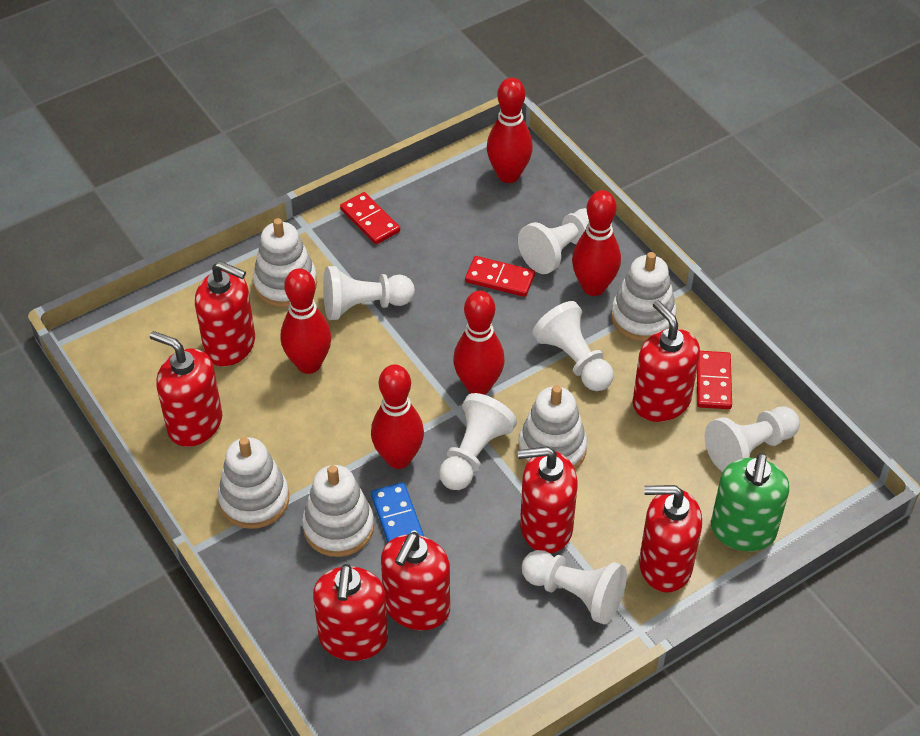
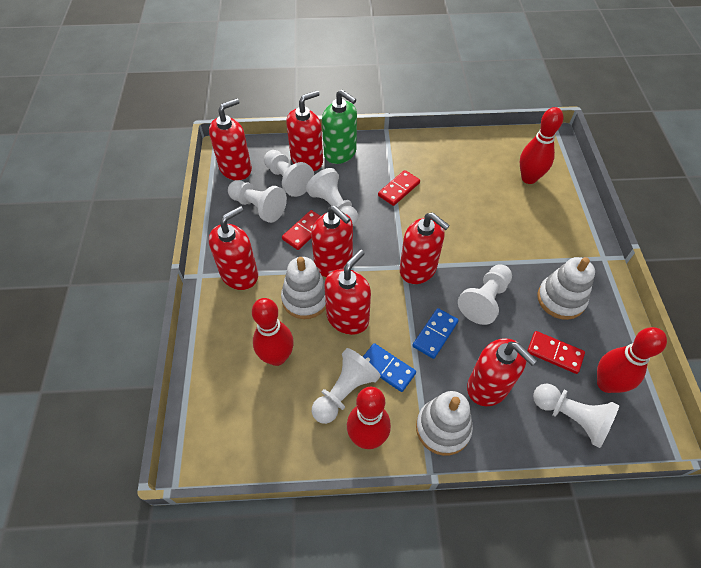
blue domino: 1 -> 2
red bowling pin: 5 -> 4
white stacking toy: 5 -> 3

